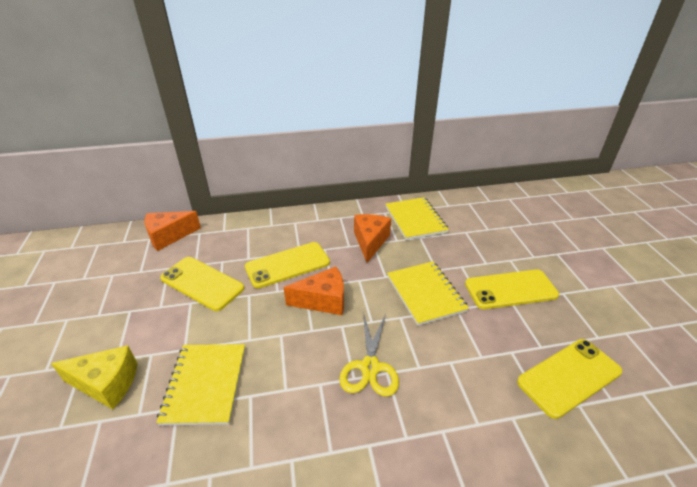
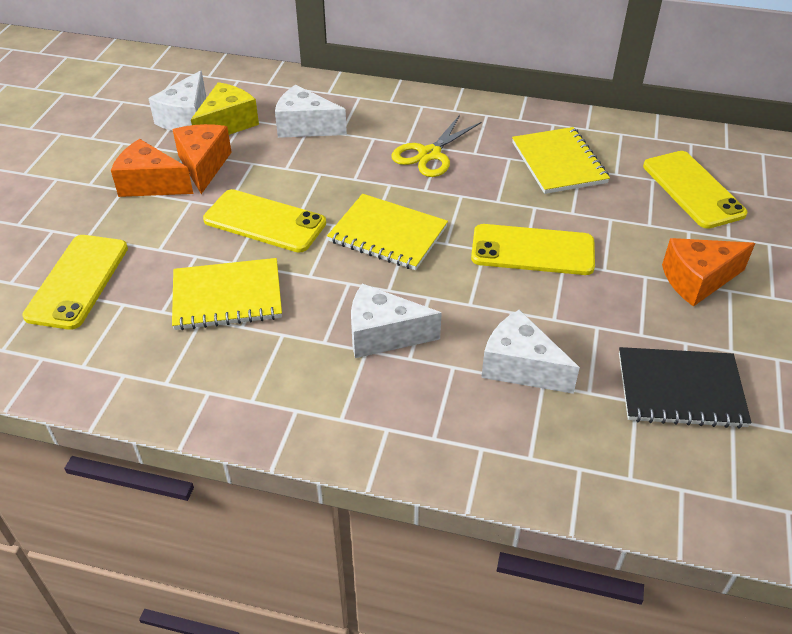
black notebook: 0 -> 1
white cheese: 0 -> 4

